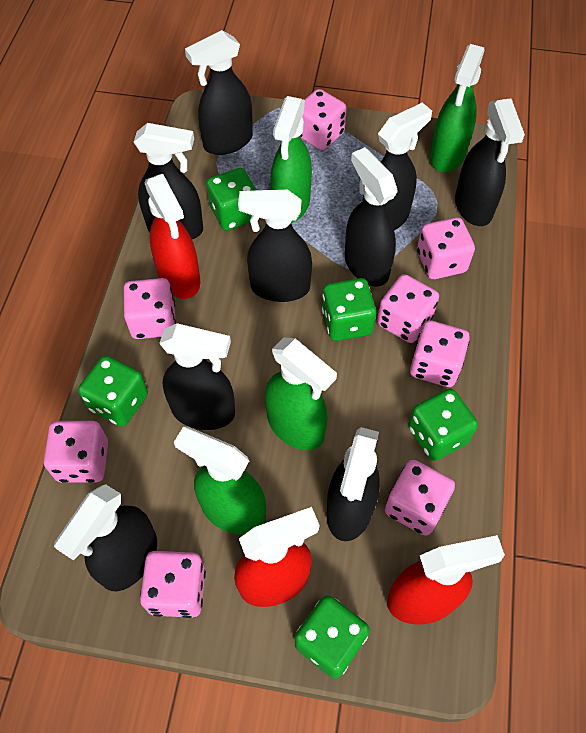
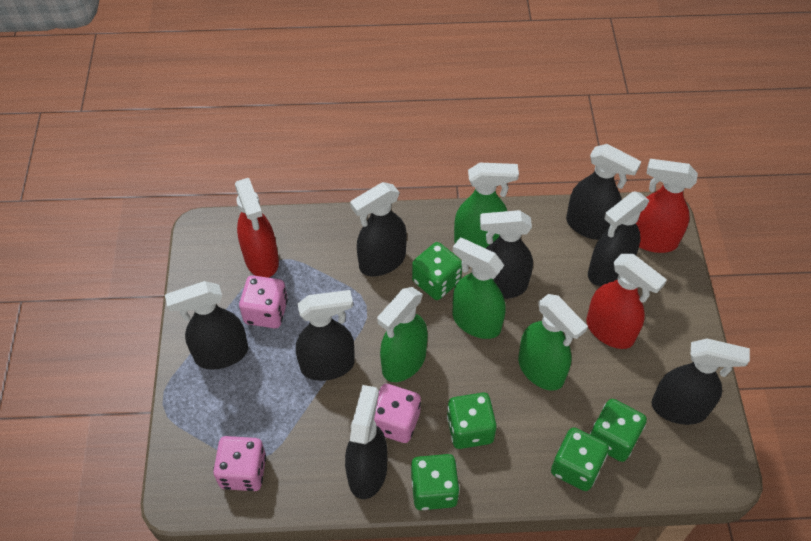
black spray bottle: 9 -> 8
pink dice: 8 -> 3

